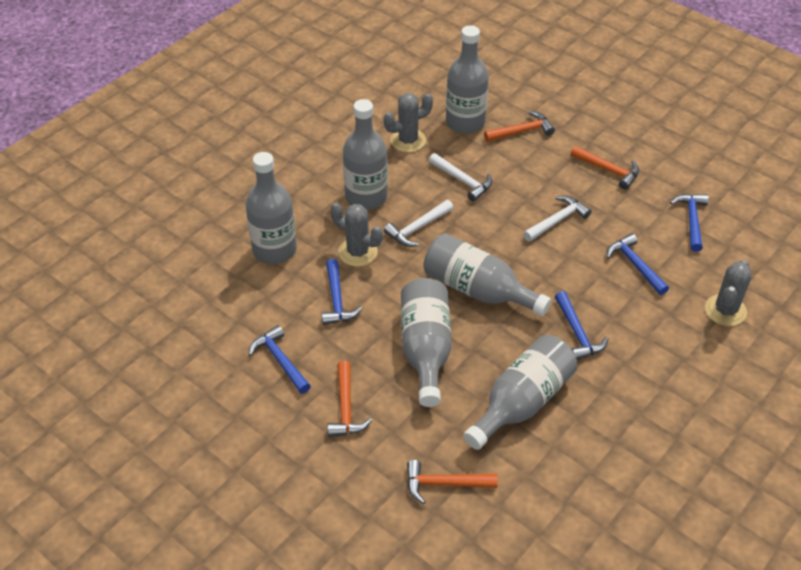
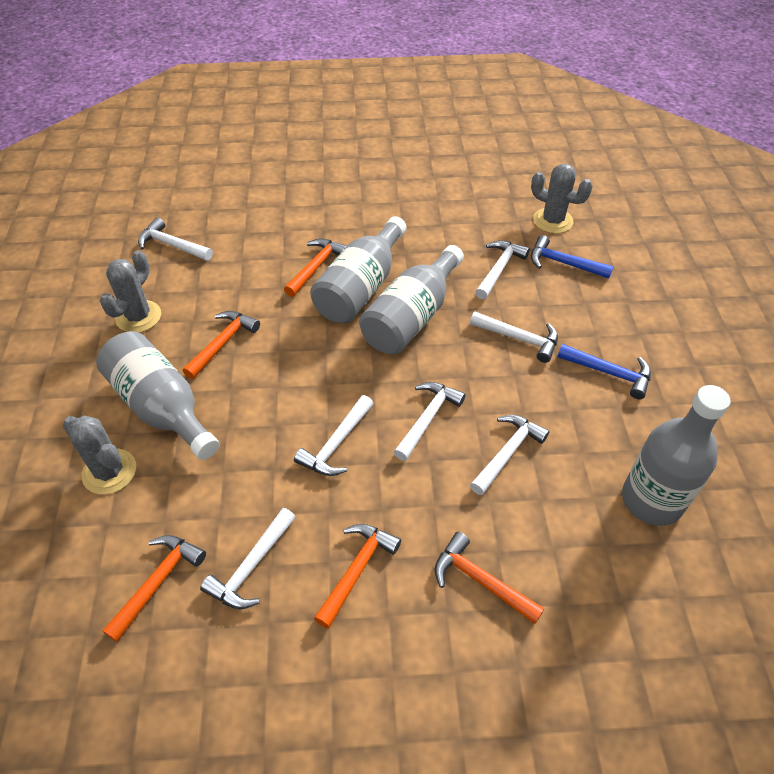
blue hammer: 5 -> 2
grey bottle: 6 -> 4
orange hammer: 4 -> 5
white hammer: 3 -> 7

